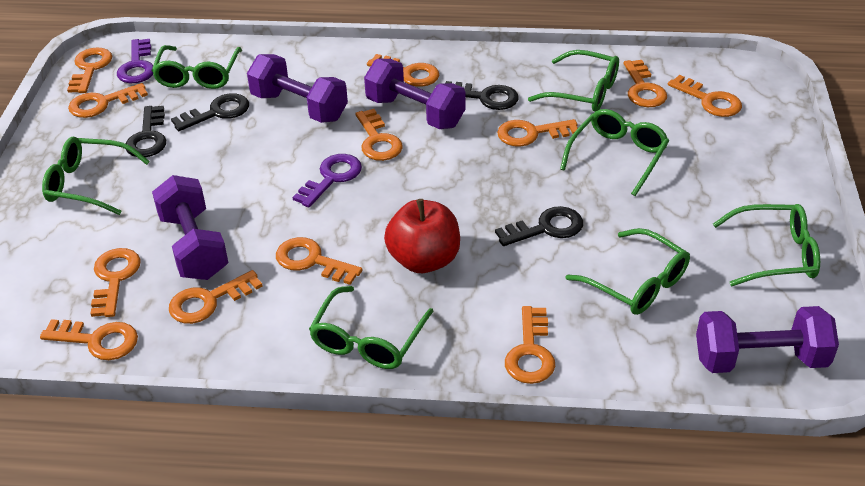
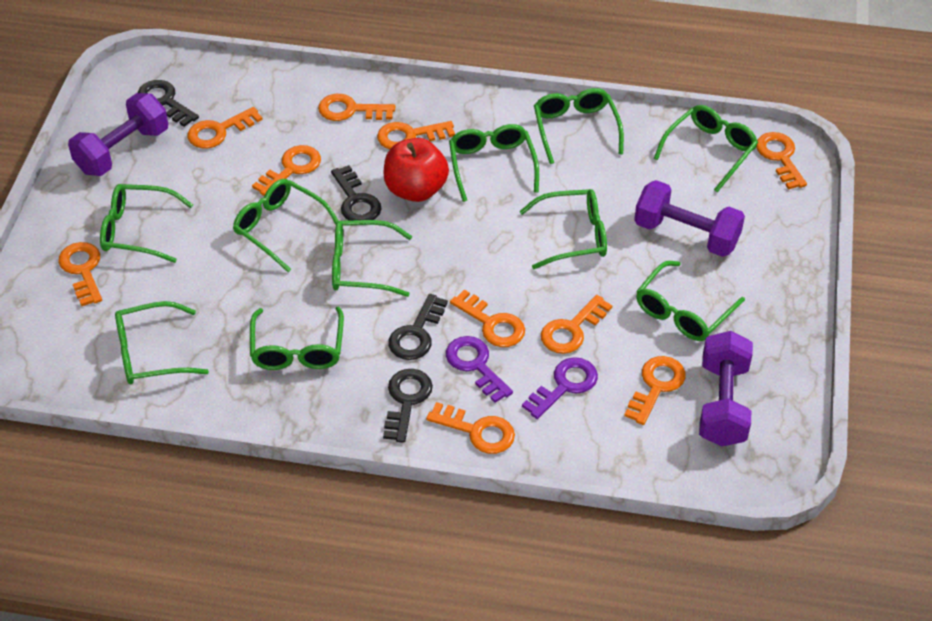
green glasses: 7 -> 10
orange key: 12 -> 10
purple dumbbell: 4 -> 3

